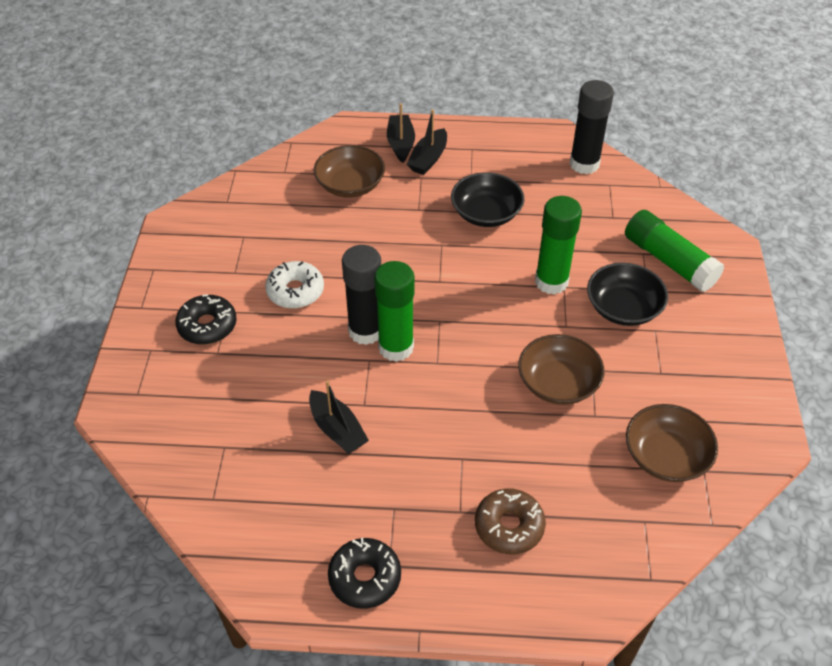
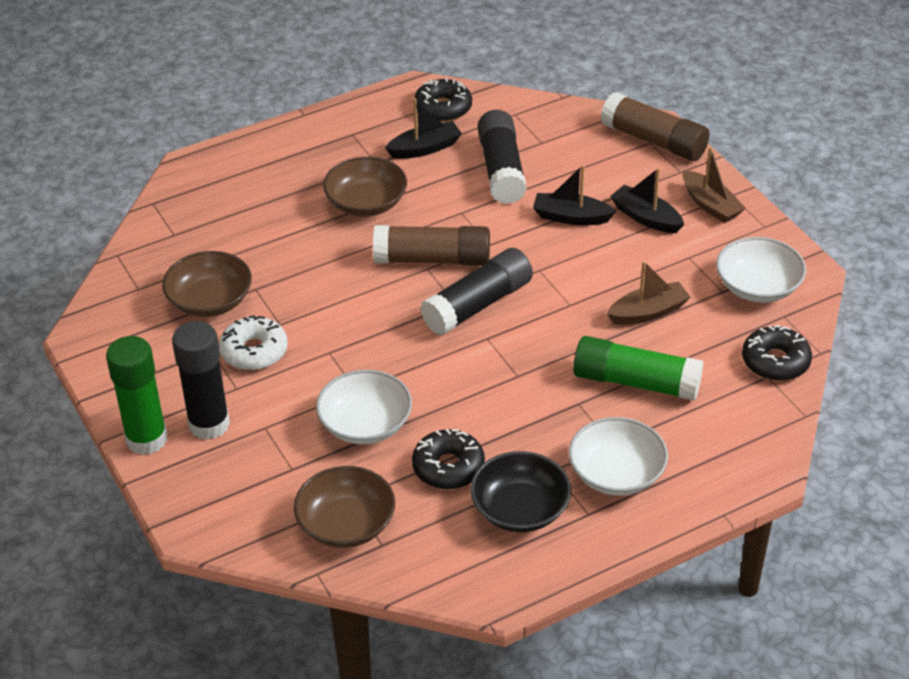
black bowl: 2 -> 1
black donut: 2 -> 3
black glue stick: 2 -> 3
brown boat: 0 -> 2
brown donut: 1 -> 0
brown glue stick: 0 -> 2
green glue stick: 3 -> 2
white bowl: 0 -> 3

